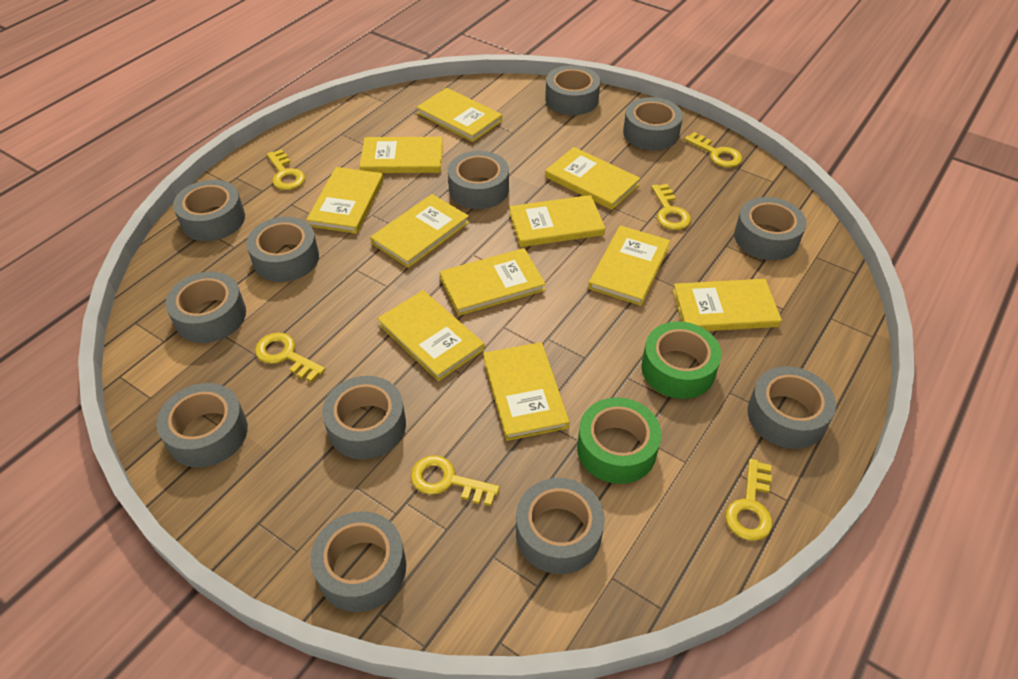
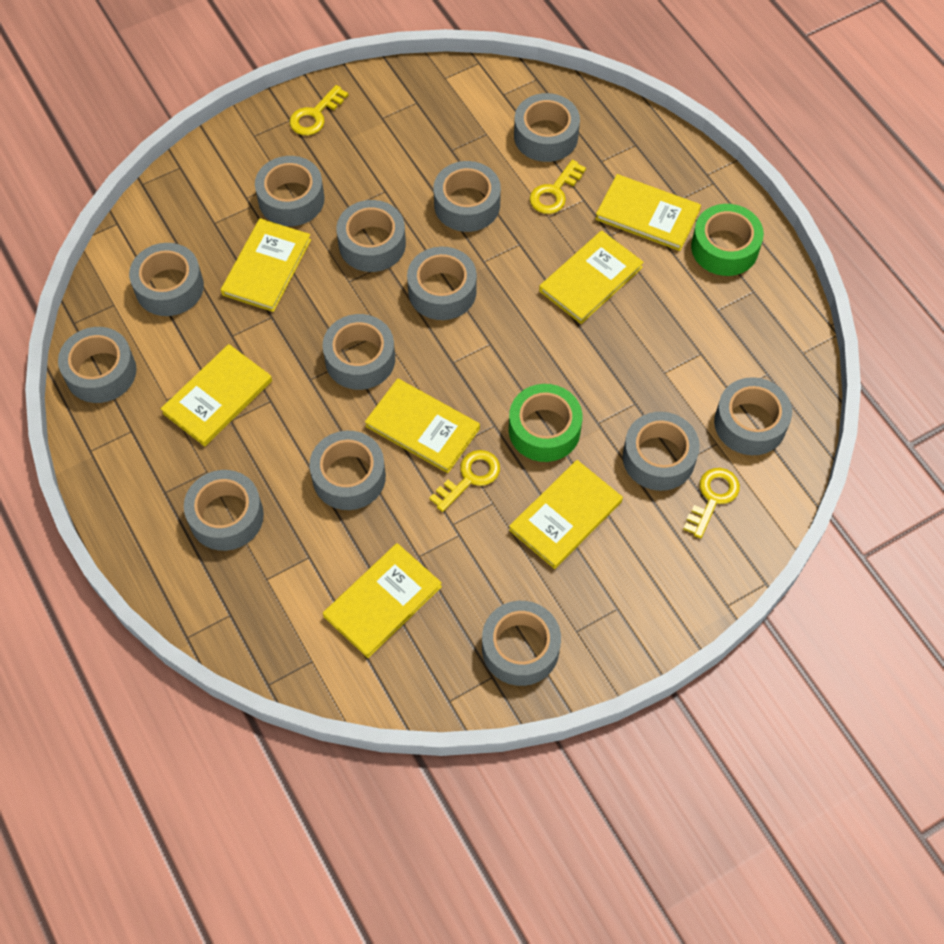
grey tape: 12 -> 13
yellow book: 11 -> 7
yellow key: 6 -> 4

